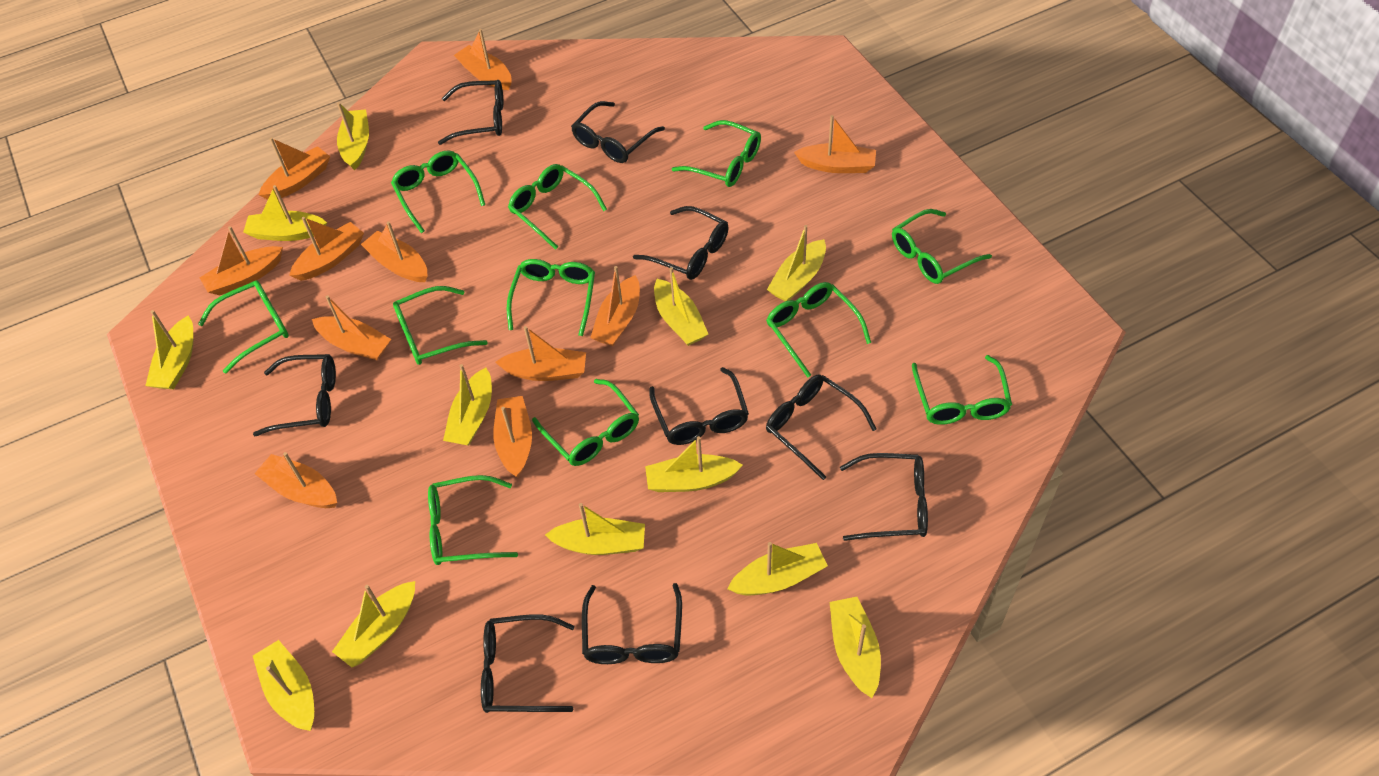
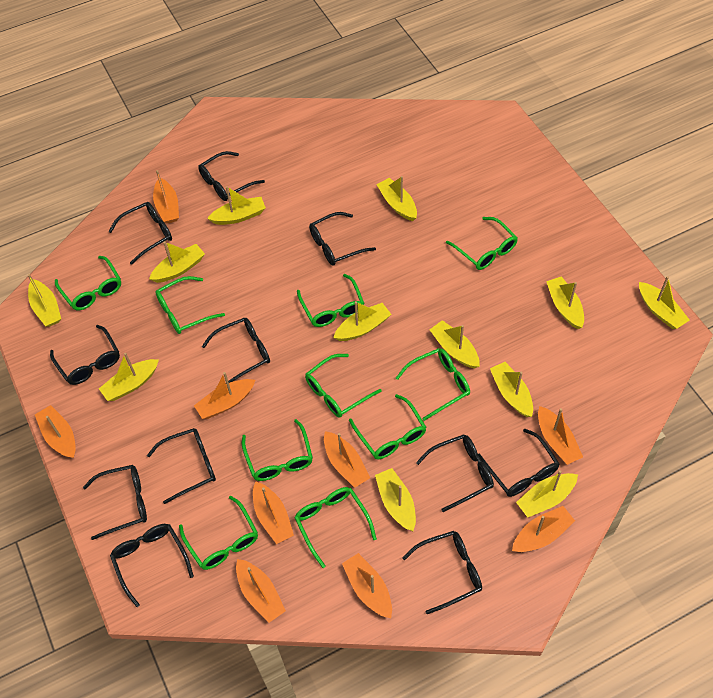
black glasses: 9 -> 11
green glasses: 11 -> 10
orange boat: 11 -> 9

